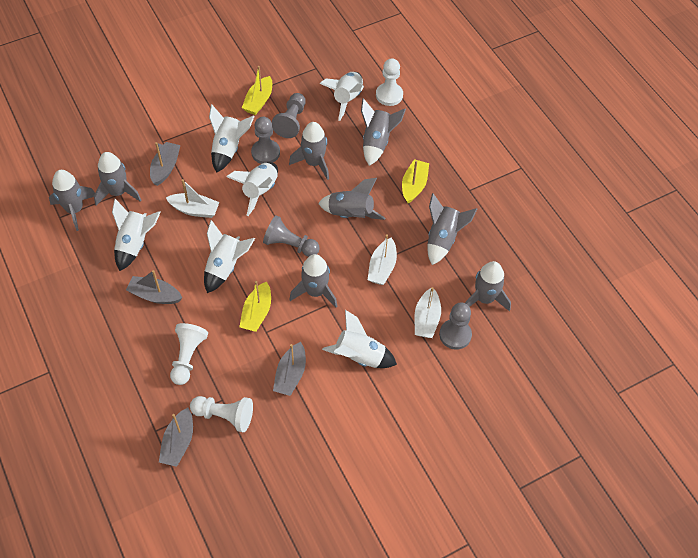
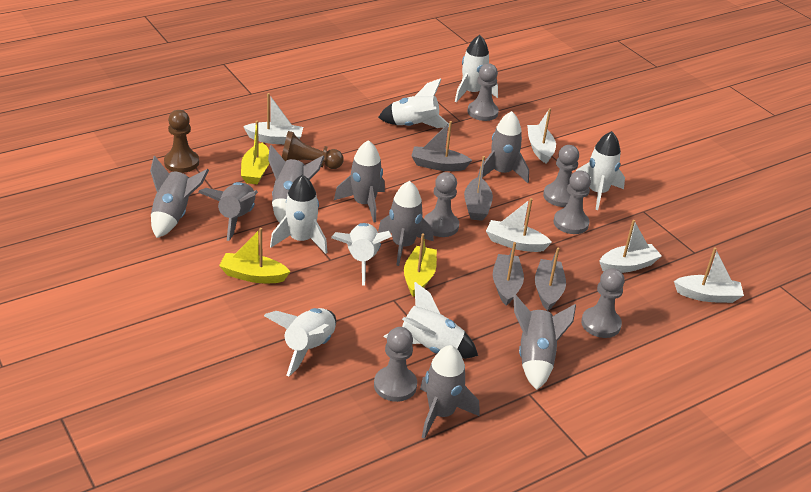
brown pawn: 0 -> 2
grey pawn: 4 -> 6
white boat: 3 -> 5
white pawn: 3 -> 0
white rocket: 6 -> 7

